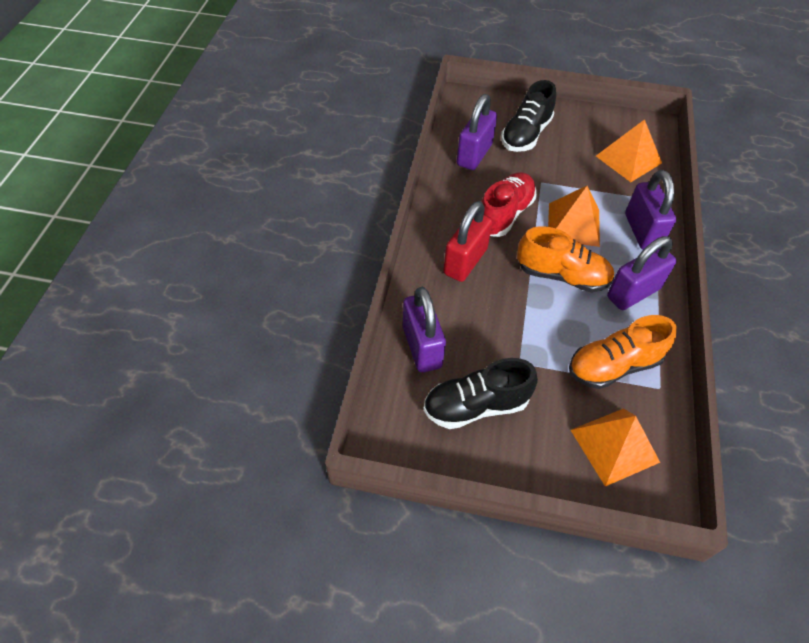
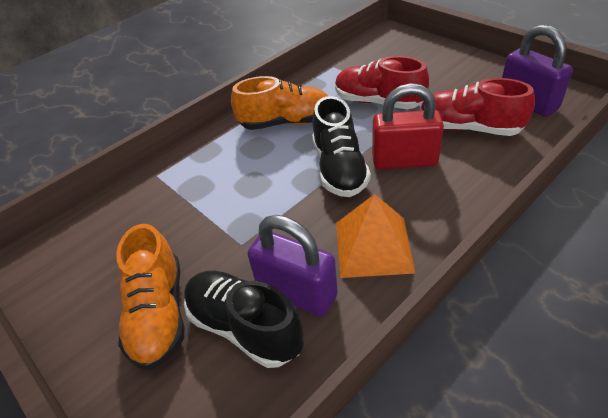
orange pyramid: 3 -> 1
purple padlock: 4 -> 2
red shoe: 1 -> 2

